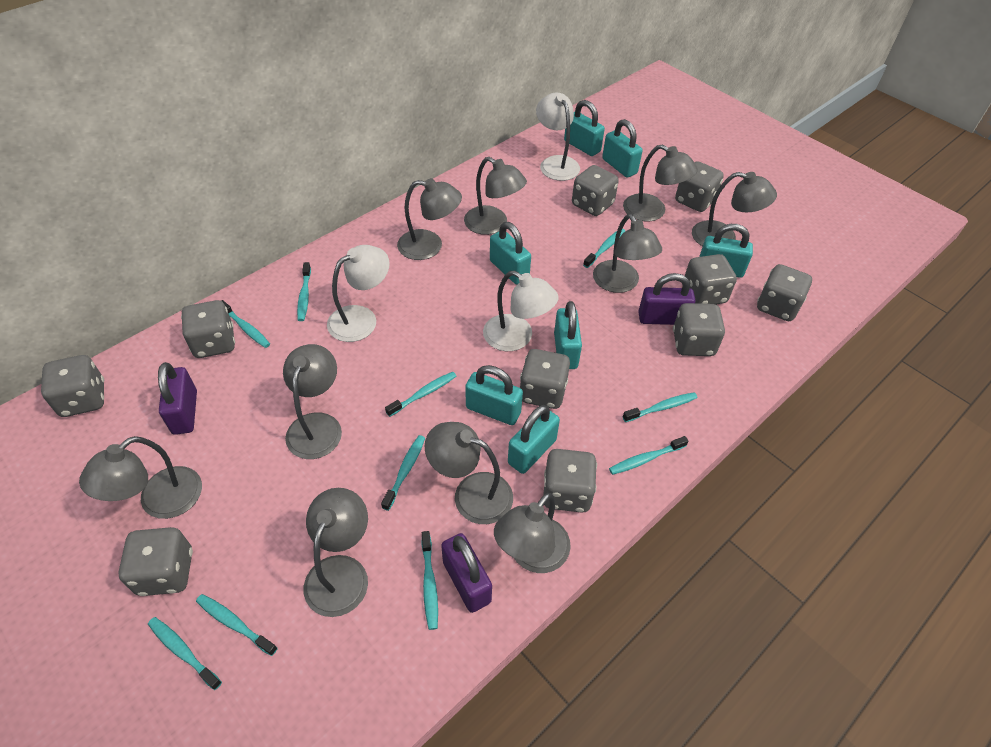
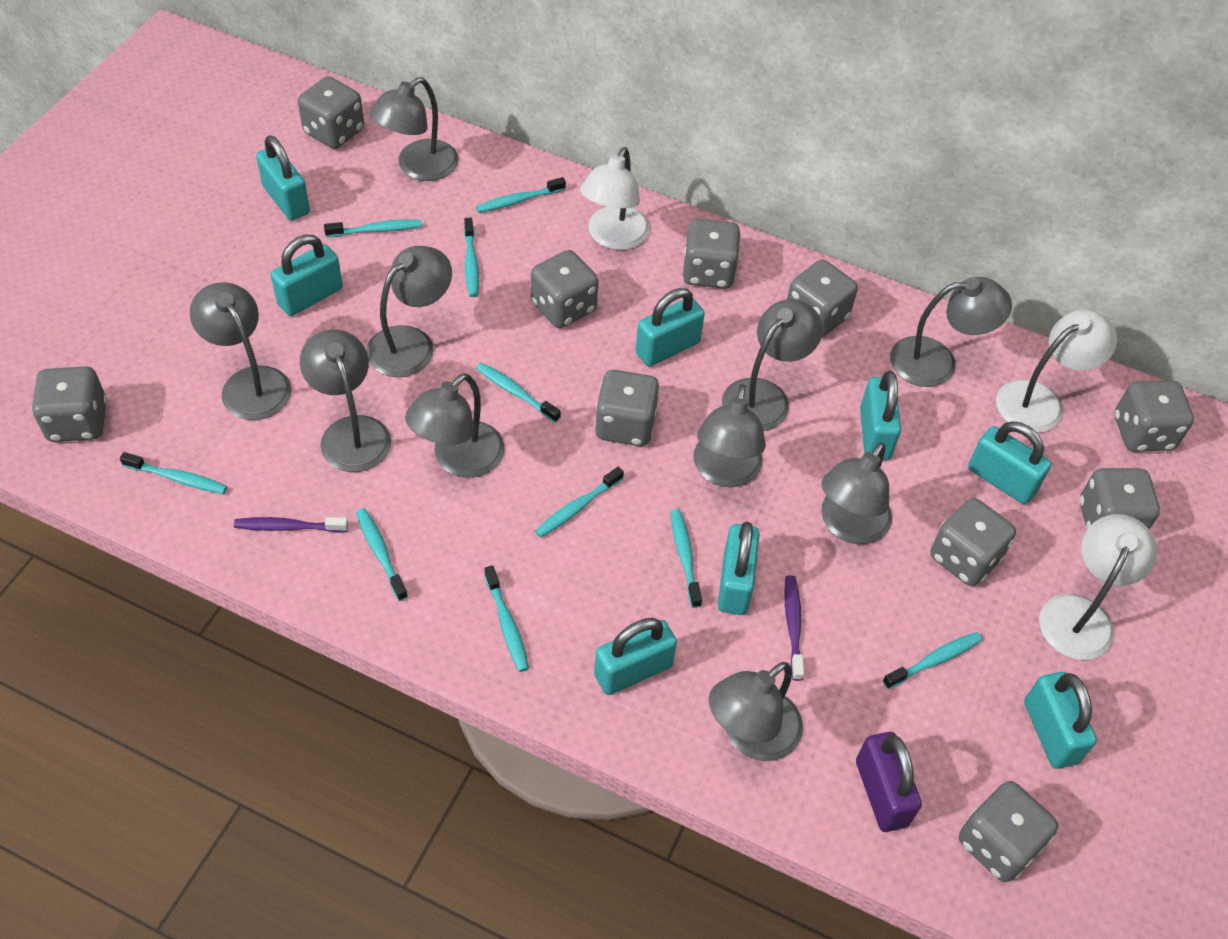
purple padlock: 3 -> 1
purple toothbrush: 0 -> 2
turquoise padlock: 7 -> 8

